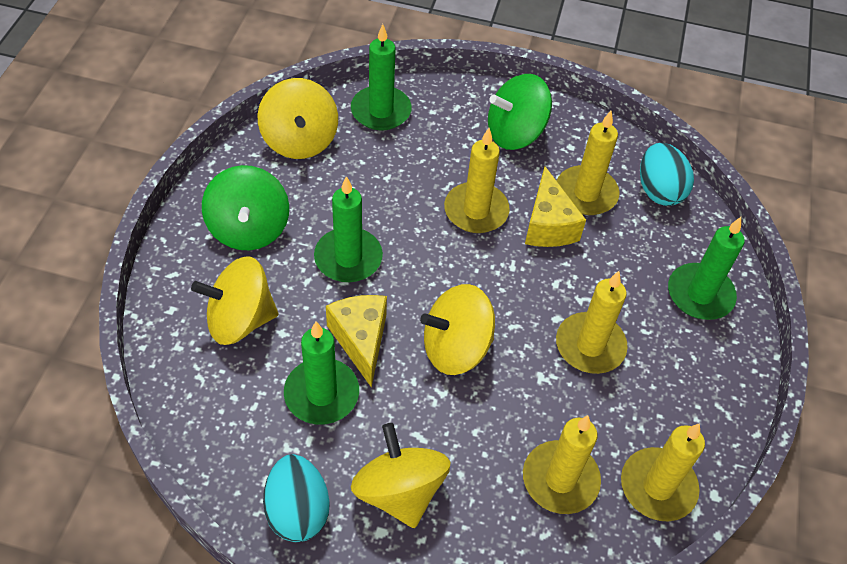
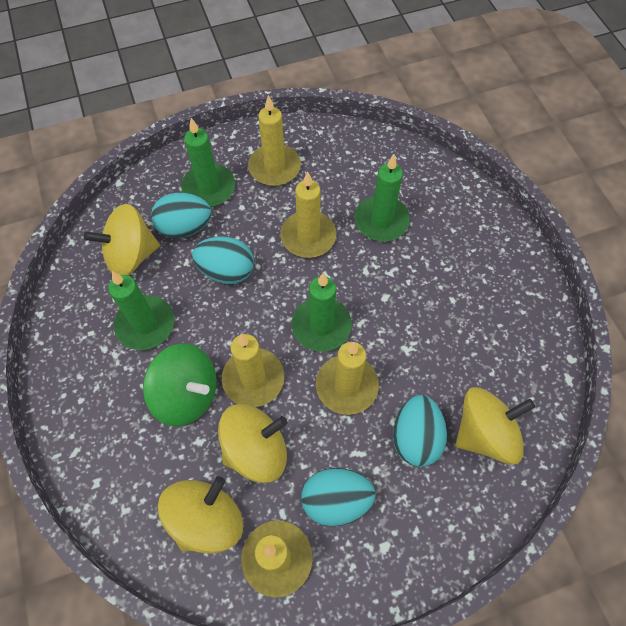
green spinning top: 2 -> 1
turquoise egg: 2 -> 4
yellow cheese: 2 -> 0

